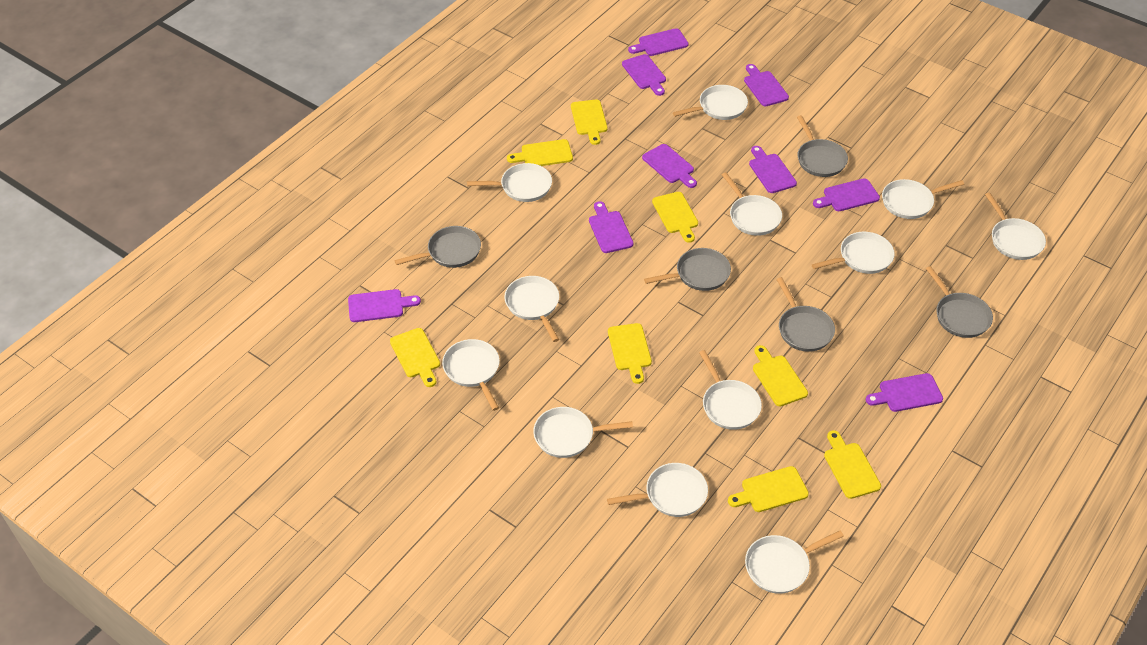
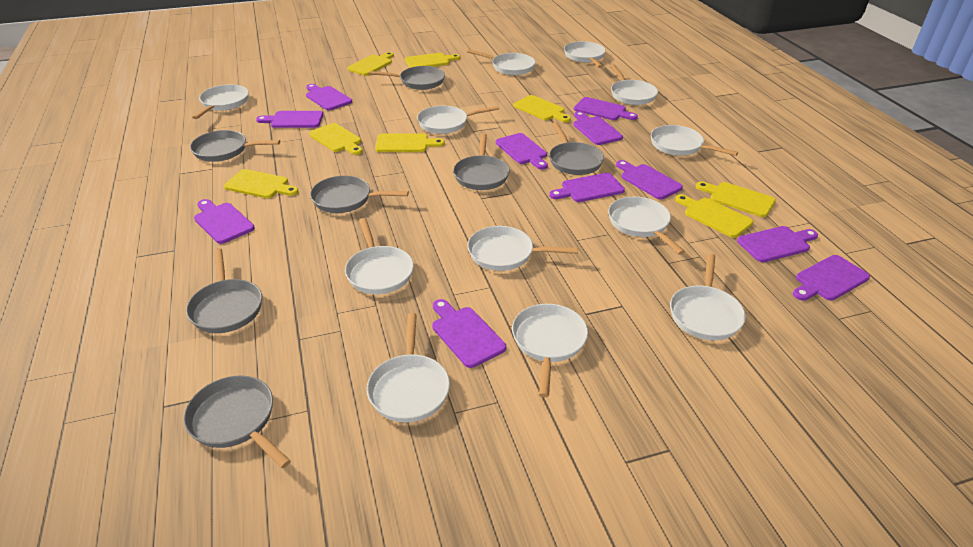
grey pan: 5 -> 7
purple cutting board: 9 -> 11

